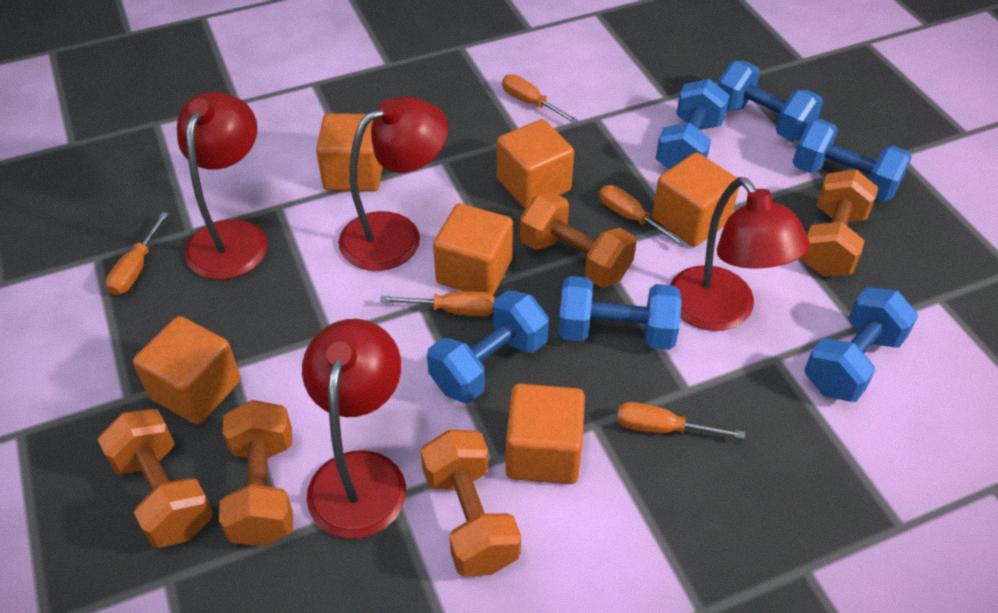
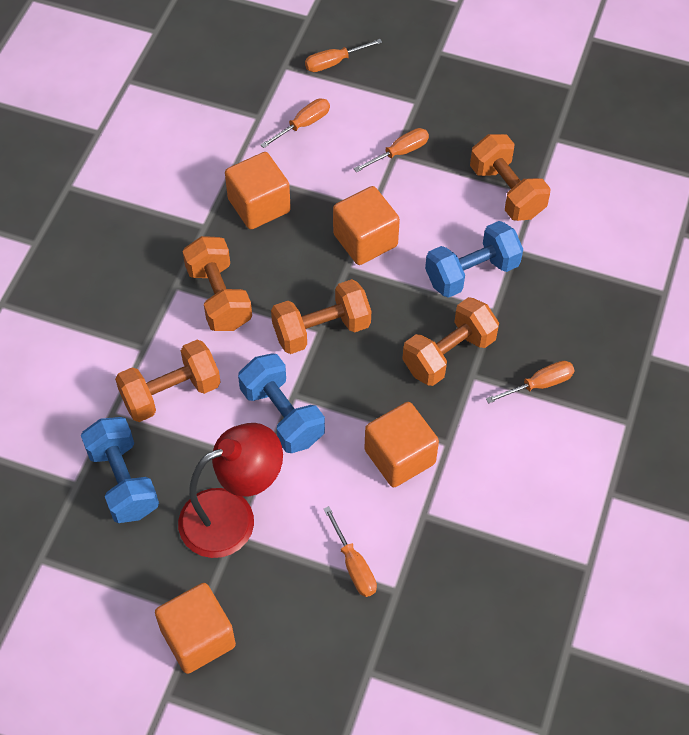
blue dumbbell: 6 -> 3
orange cube: 6 -> 4
red lamp: 4 -> 1

